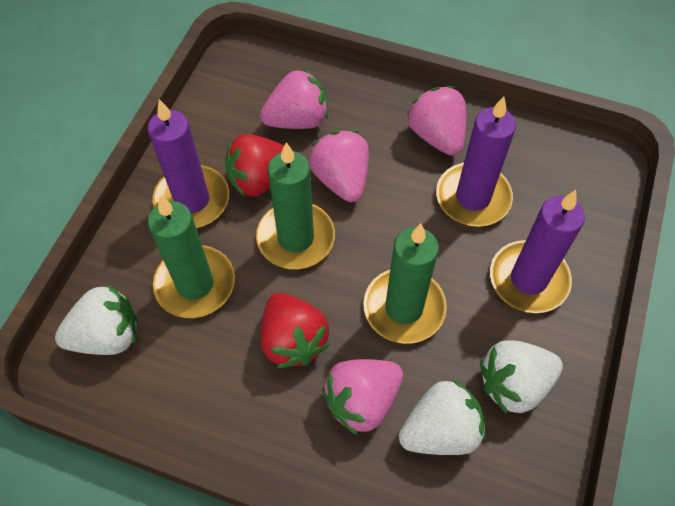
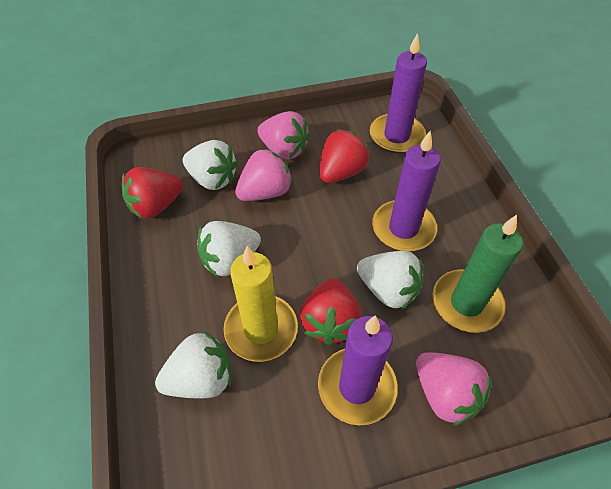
green candle: 3 -> 1
pink strawberry: 4 -> 3
red strawberry: 2 -> 3
white strawberry: 3 -> 4
yellow candle: 0 -> 1

